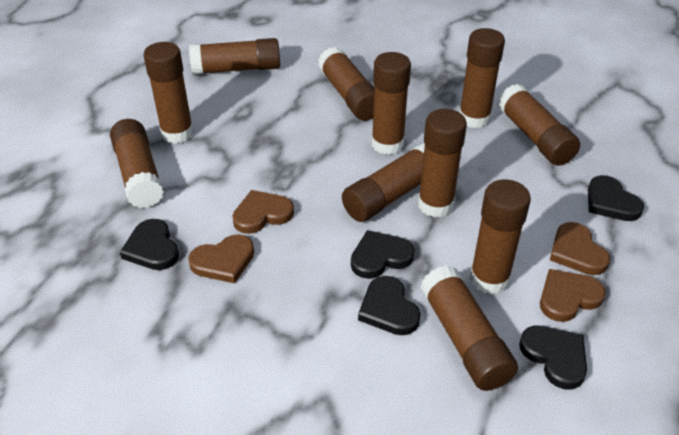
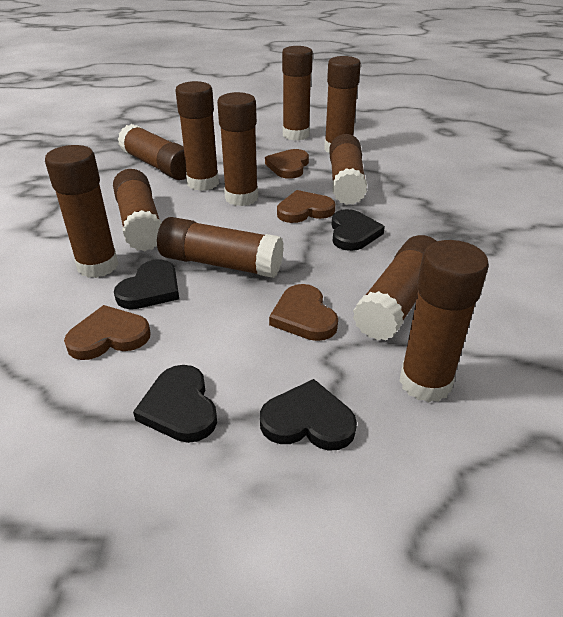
black heart: 5 -> 4

